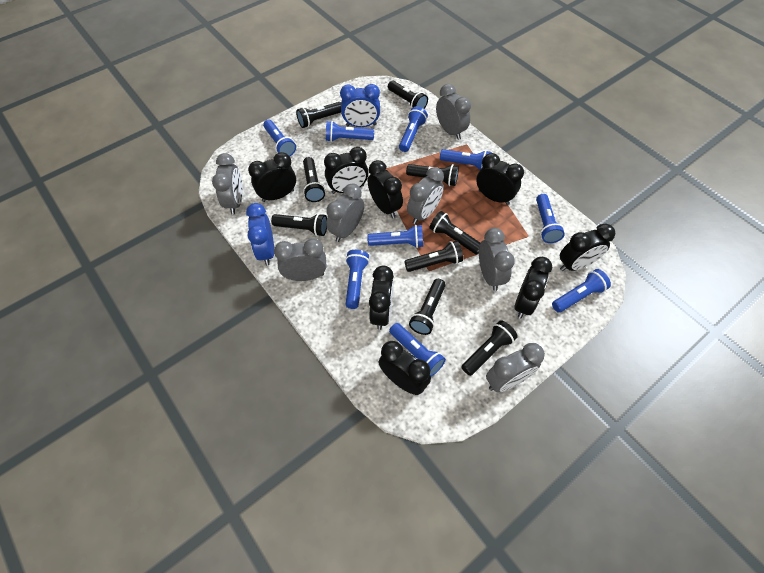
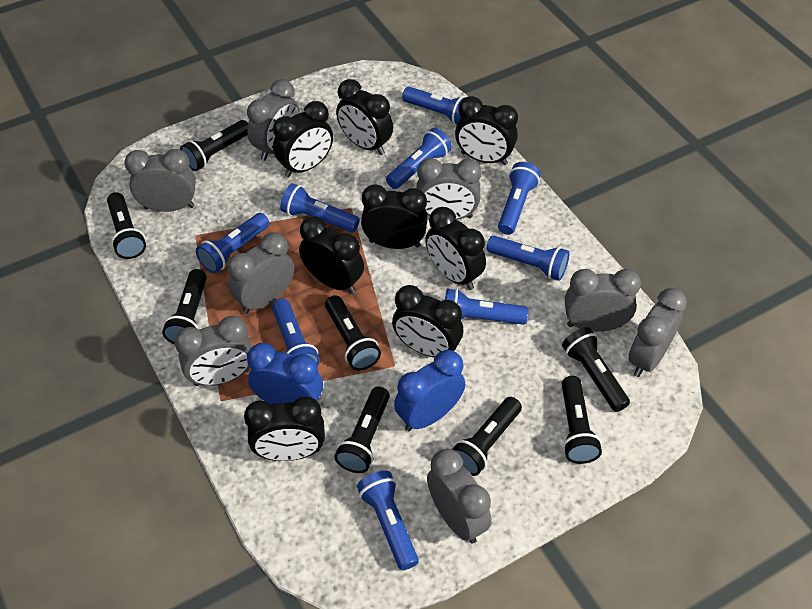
black flashlight: 9 -> 8
grey clock: 7 -> 8

